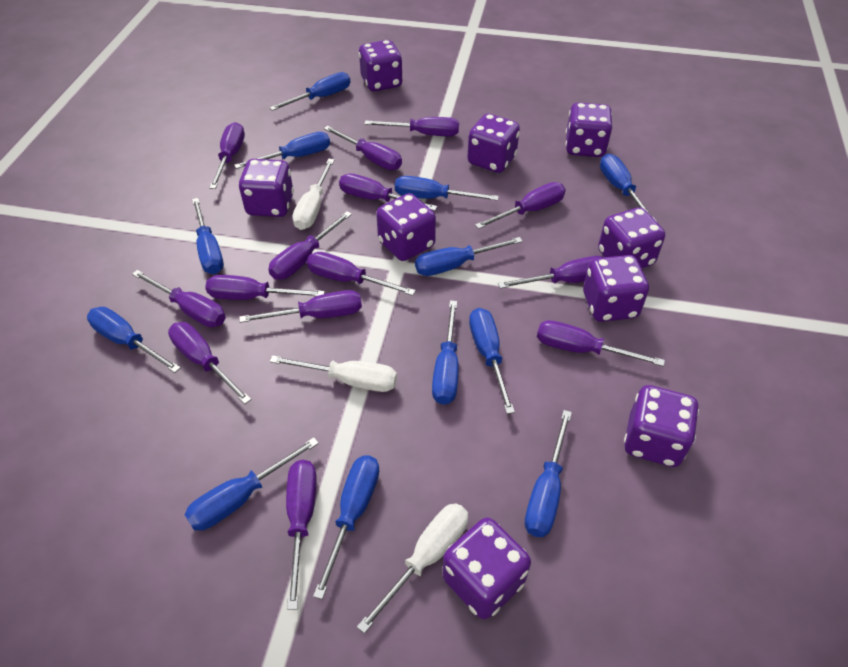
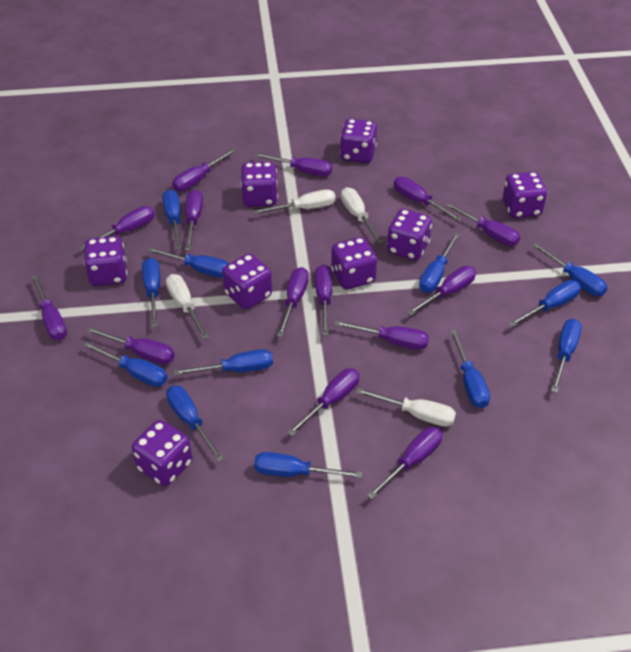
purple dice: 9 -> 8
white screwdriver: 3 -> 4

